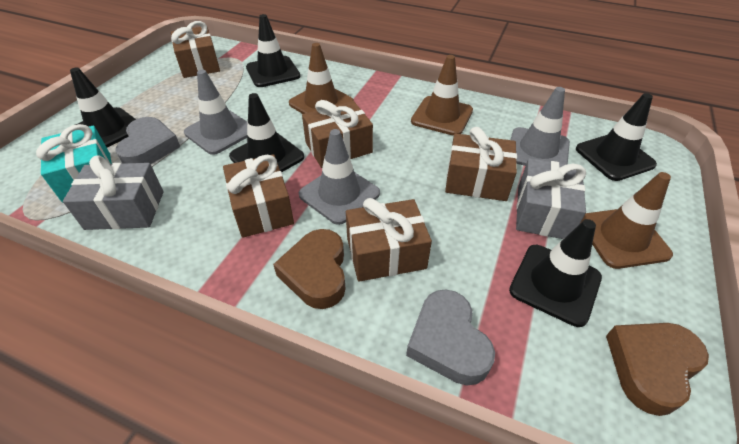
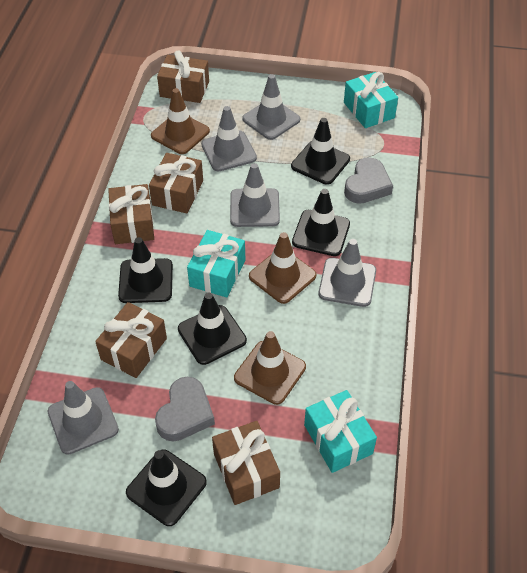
brown heart: 2 -> 0
grey gift: 2 -> 0
grey traffic cone: 3 -> 5
turquoise gift: 1 -> 3

